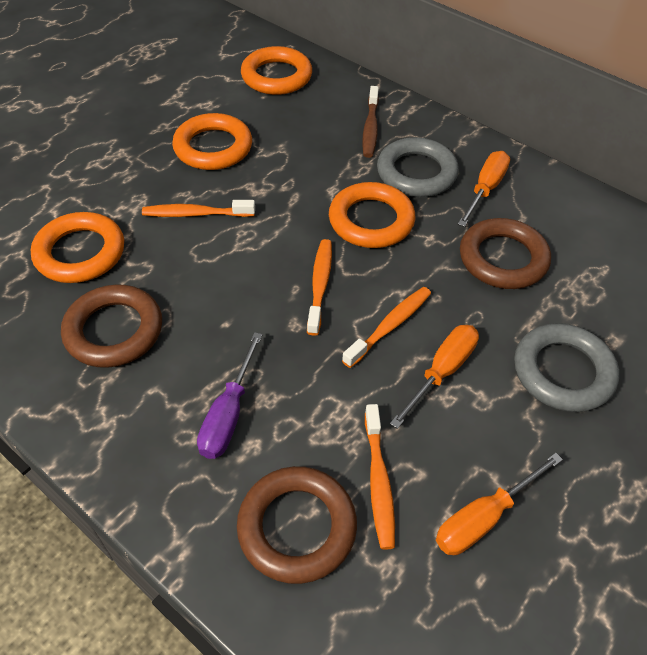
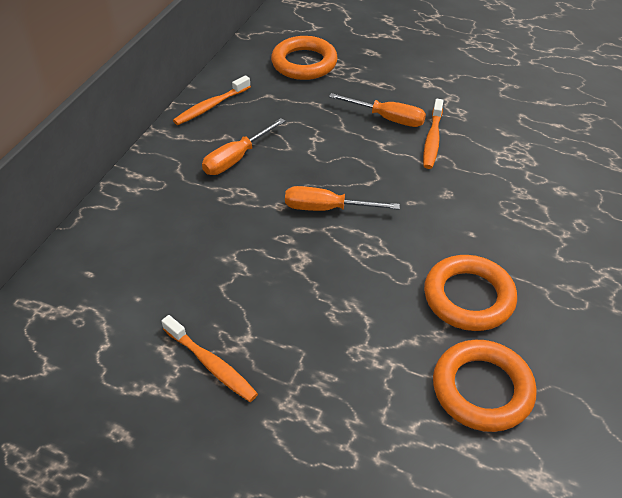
brown ring: 3 -> 0
brown toothbrush: 1 -> 0
grey ring: 2 -> 0
orange ring: 4 -> 3
orange toothbrush: 4 -> 3
purple screwdriver: 1 -> 0

